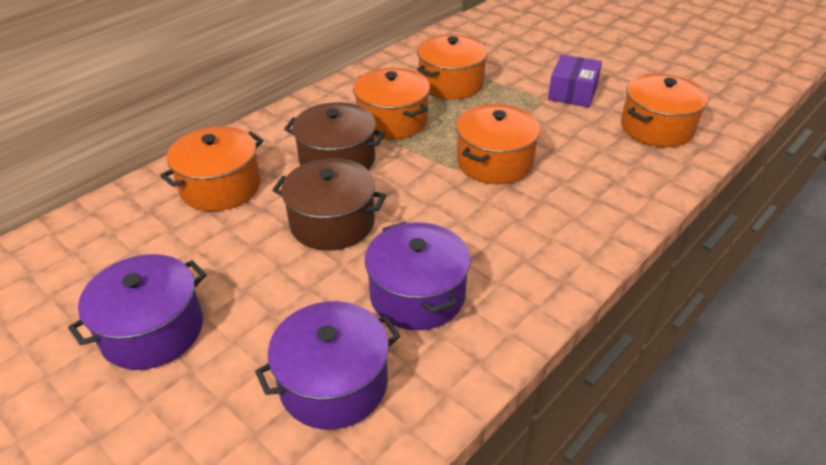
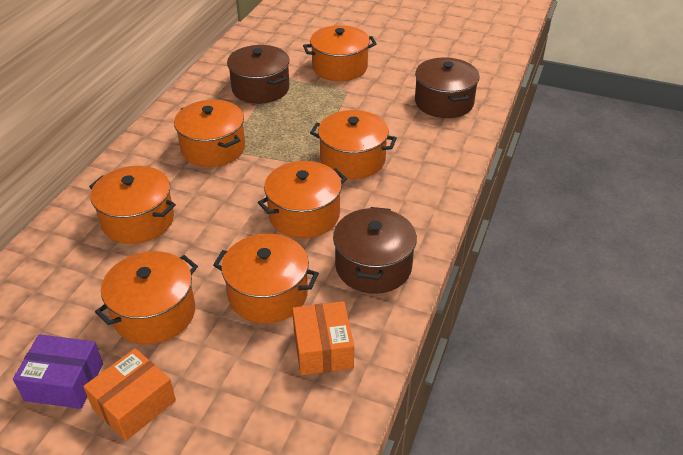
brown pot: 2 -> 3
orange box: 0 -> 2
orange pot: 5 -> 7
purple pot: 3 -> 0

